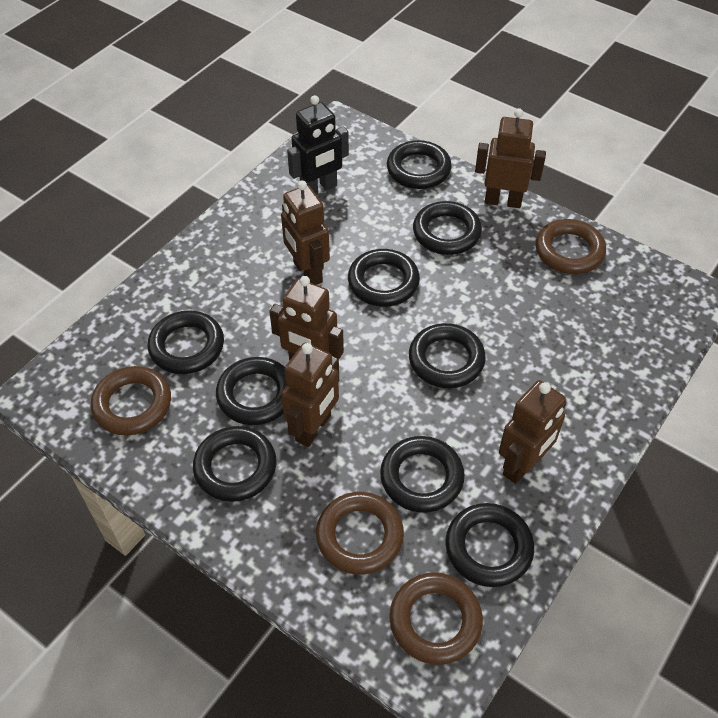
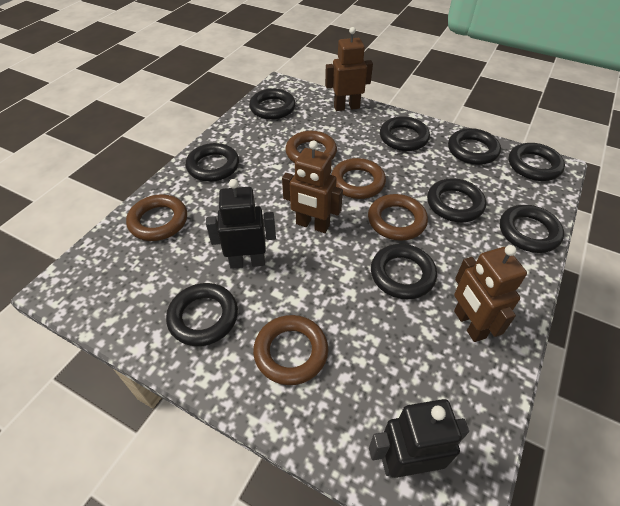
black robot: 1 -> 2
brown ring: 4 -> 5
brown robot: 5 -> 3

